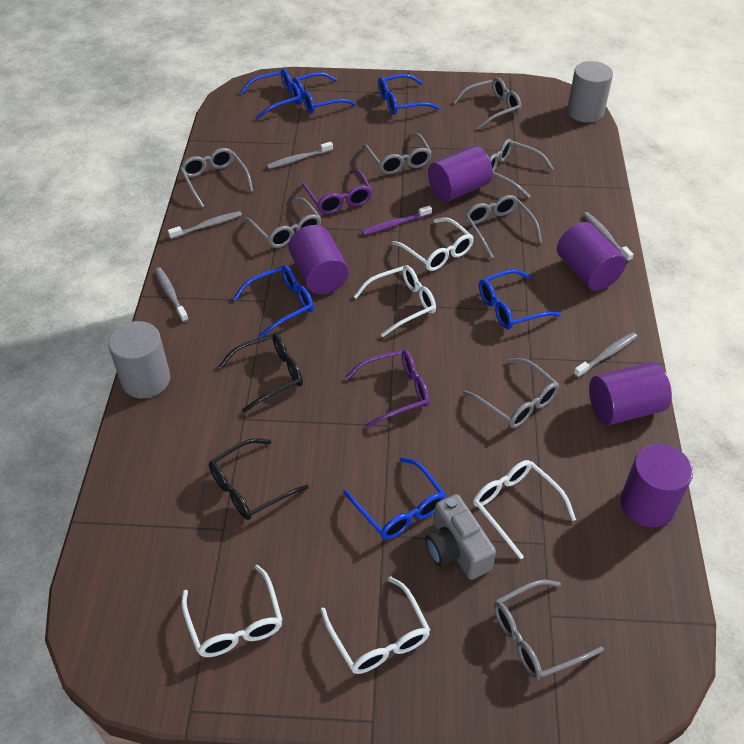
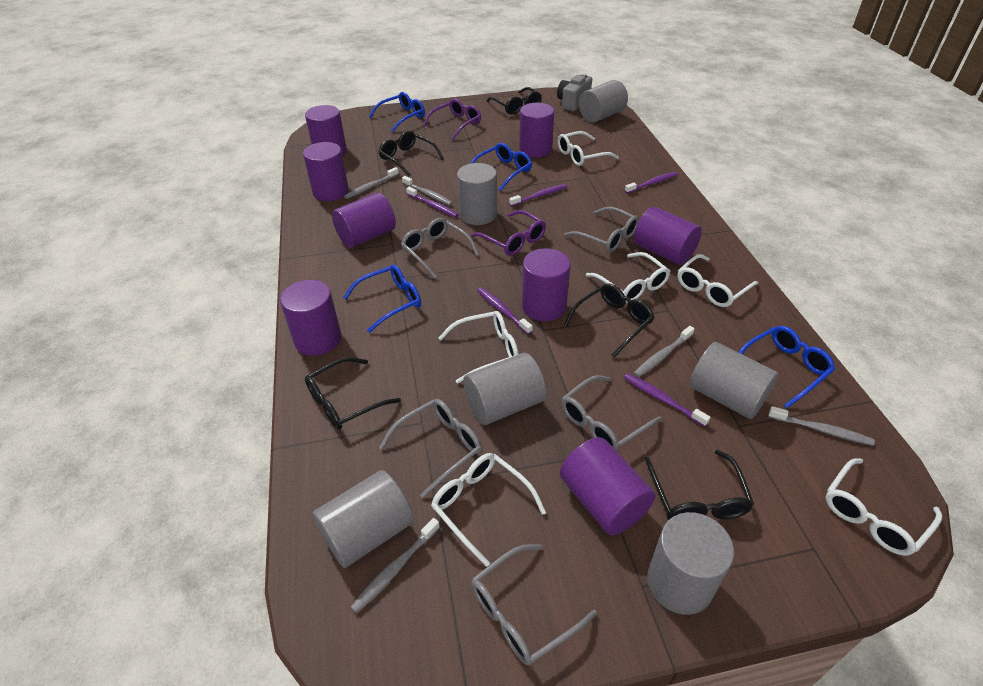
black glasses: 2 -> 5
blue glasses: 6 -> 4
grey cylinder: 2 -> 6
grey glasses: 8 -> 5
purple cylinder: 5 -> 8
purple toothbrush: 1 -> 5
white glasses: 5 -> 6

